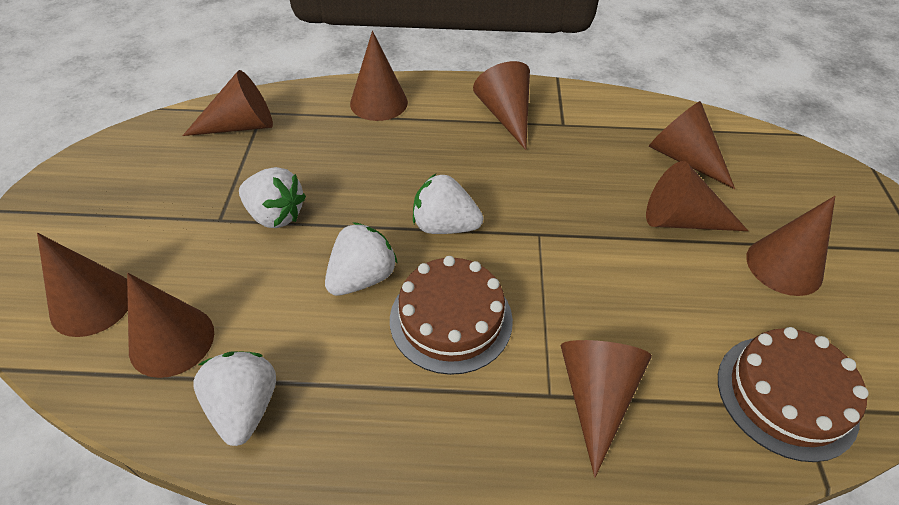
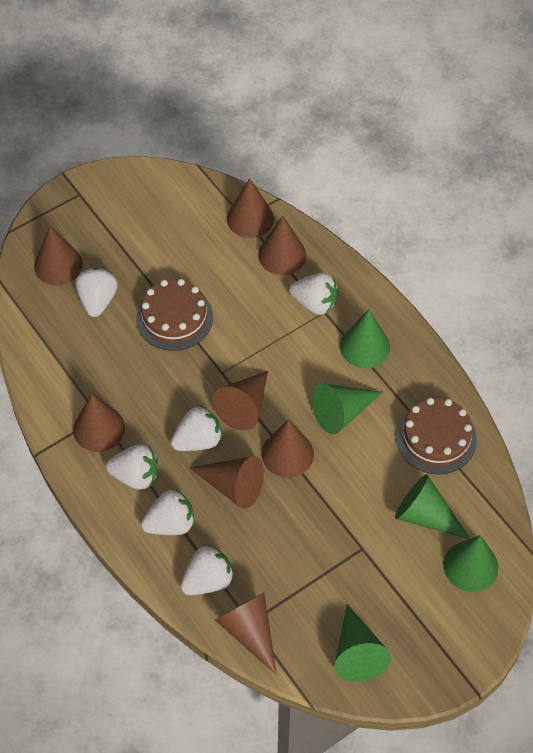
brown cone: 9 -> 8
green cone: 0 -> 5
white strawberry: 4 -> 6

